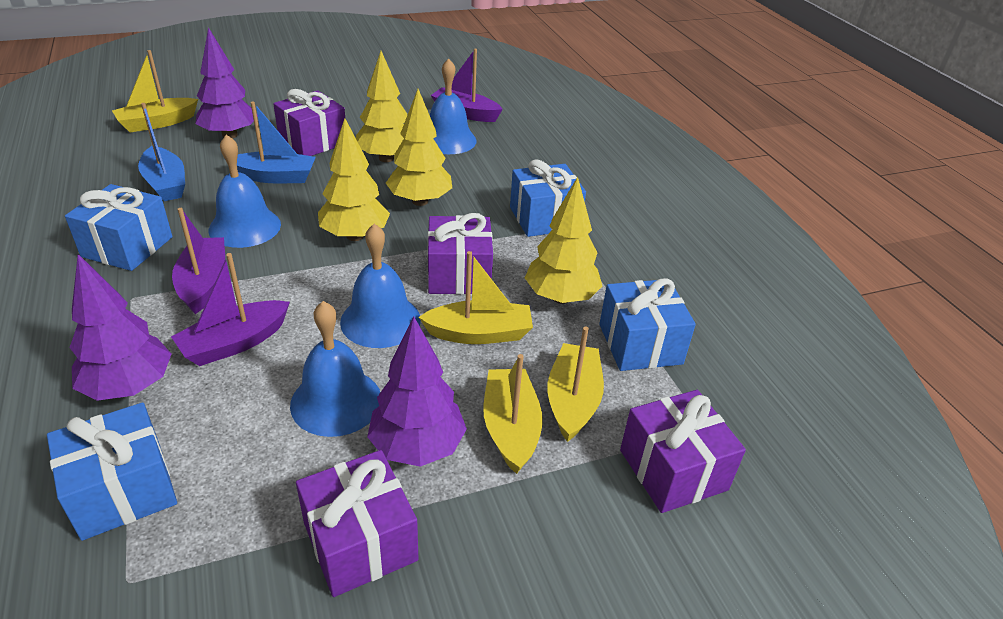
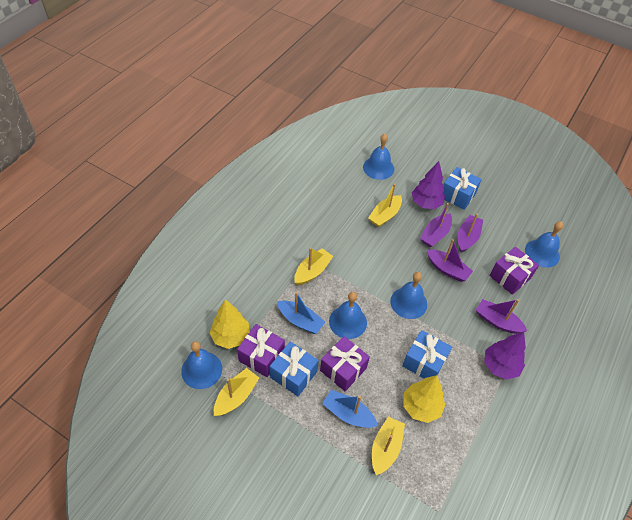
blue bell: 4 -> 5
blue gift: 4 -> 3
purple boat: 3 -> 4
purple gift: 4 -> 3
purple tree: 3 -> 2
yellow tree: 4 -> 2

